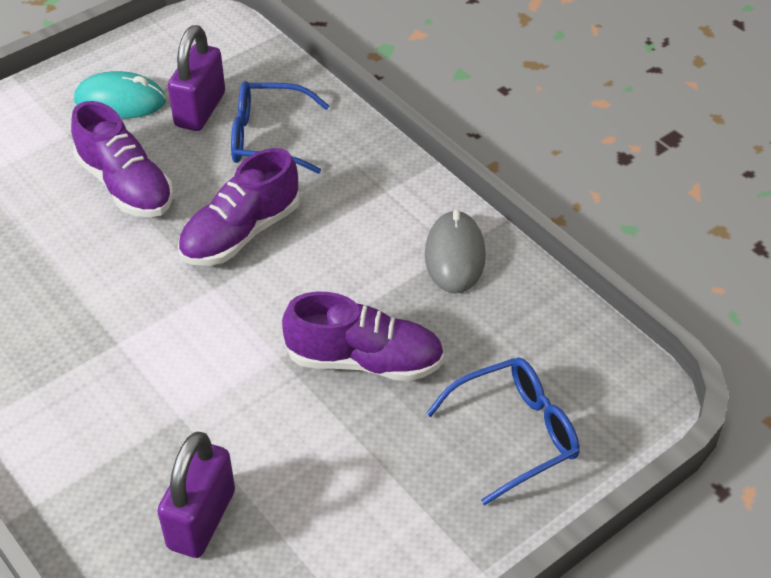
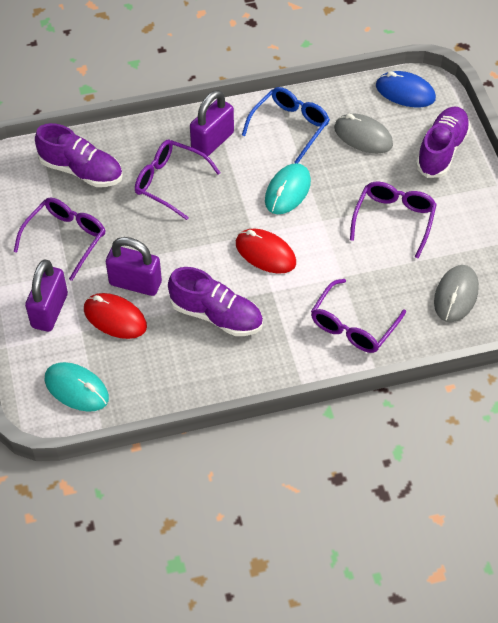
blue glasses: 2 -> 1
blue mouse: 0 -> 1
grey mouse: 1 -> 2
purple glasses: 0 -> 4
purple padlock: 2 -> 3
red mouse: 0 -> 2
turquoise mouse: 1 -> 2

